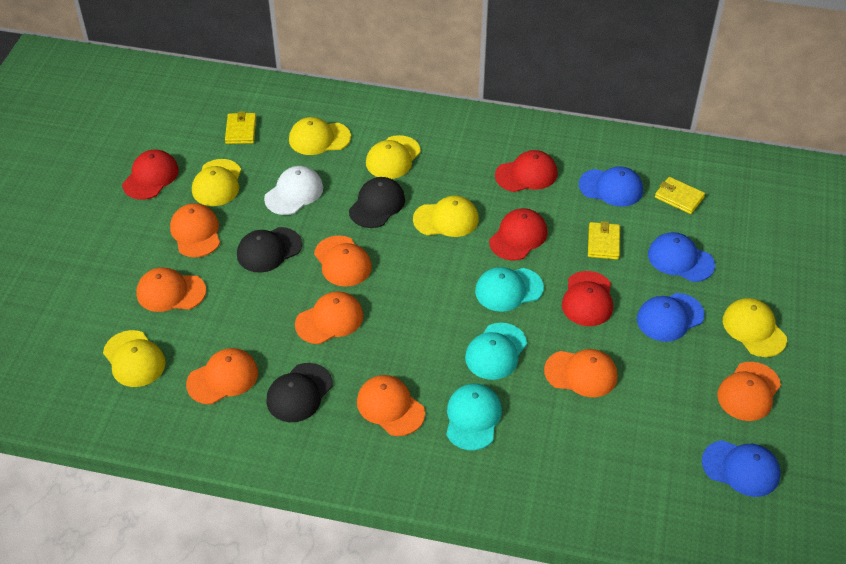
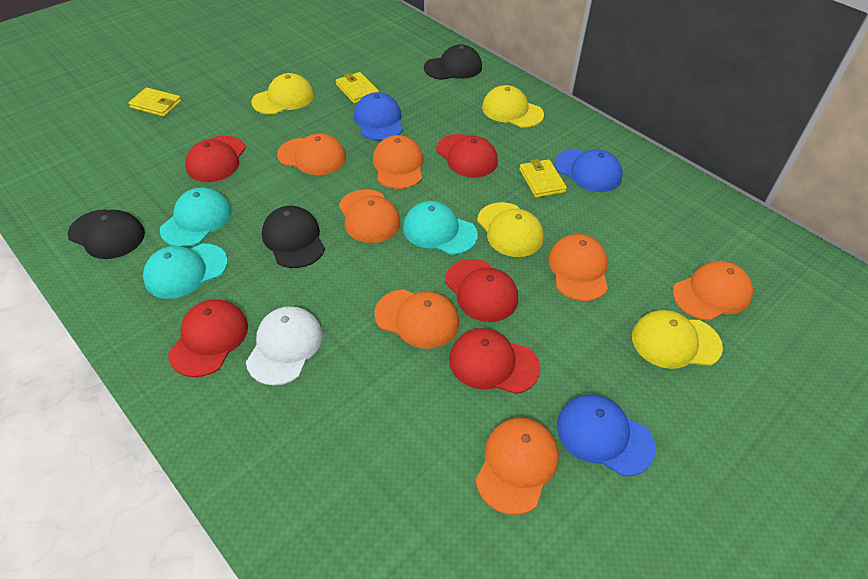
blue cap: 4 -> 3
orange cap: 8 -> 7
red cap: 4 -> 5
yellow cap: 6 -> 4

